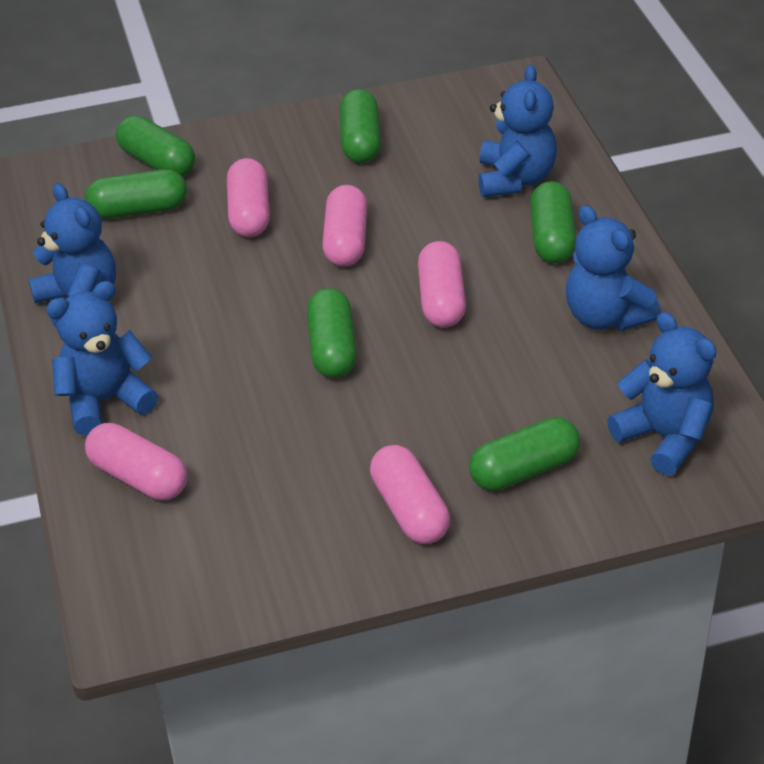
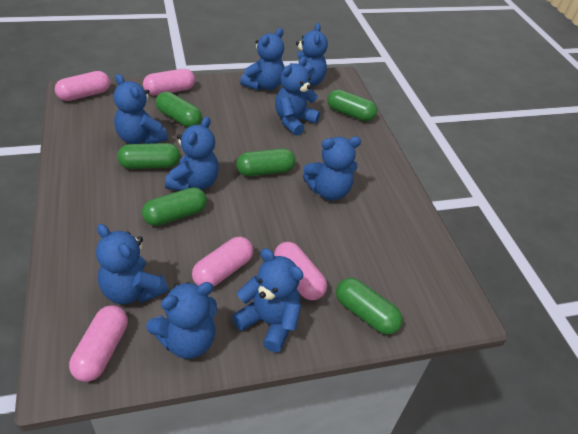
blue teddy bear: 5 -> 9

